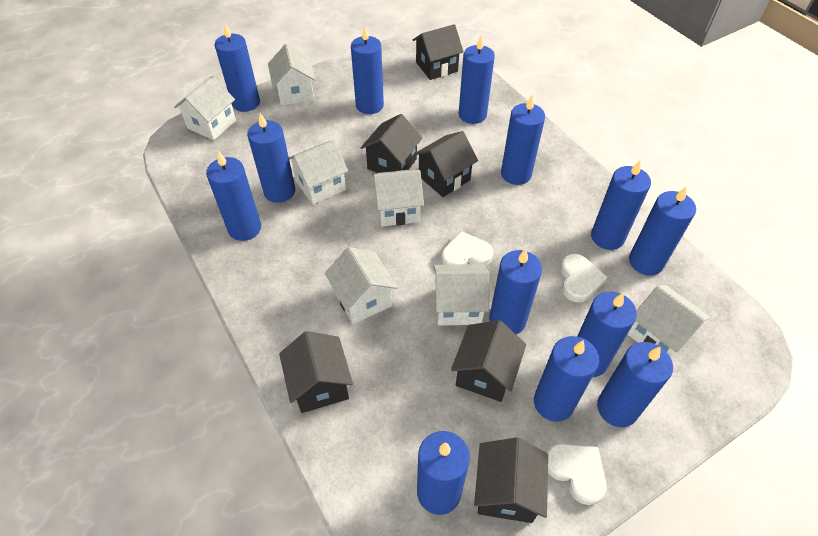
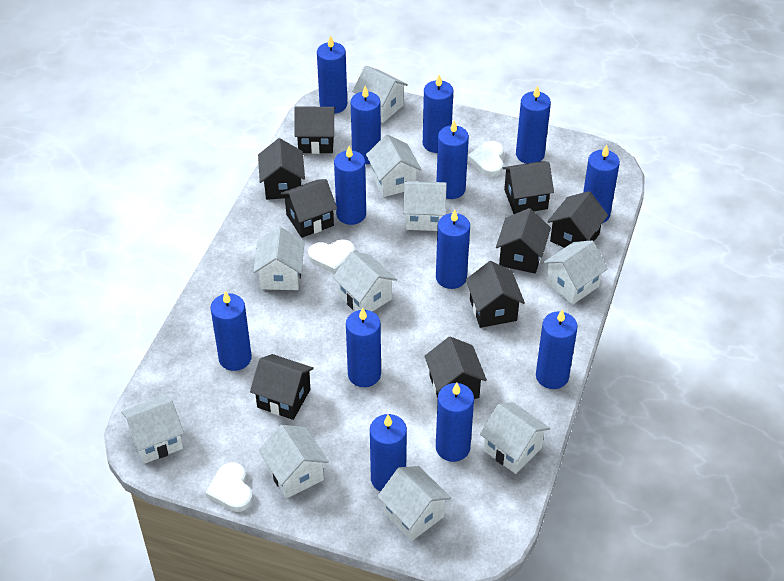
black house: 6 -> 9
white house: 7 -> 10

